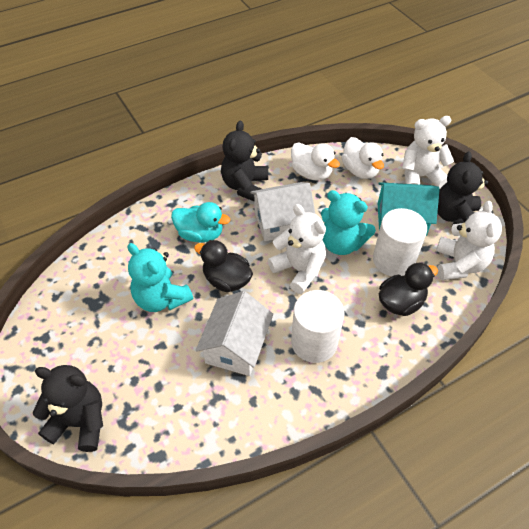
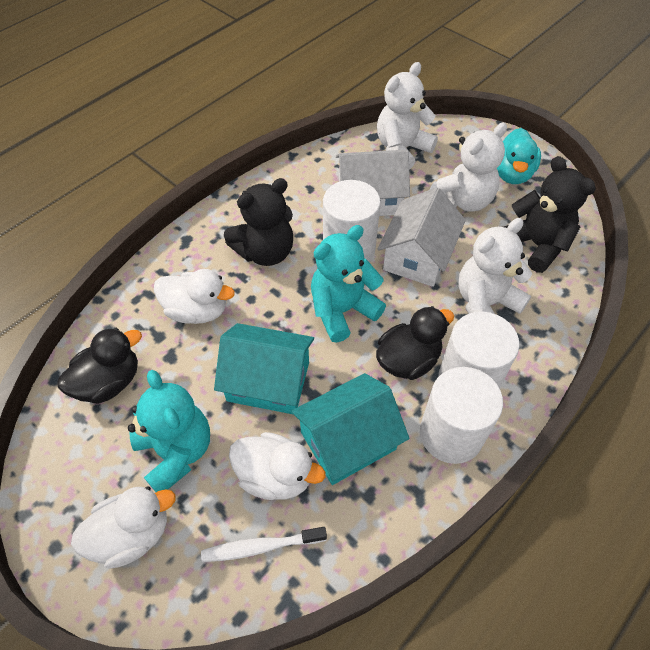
black teddy bear: 3 -> 2
turquoise house: 1 -> 2
white cylinder: 2 -> 3
white duck: 2 -> 3
white toothbrush: 0 -> 1

